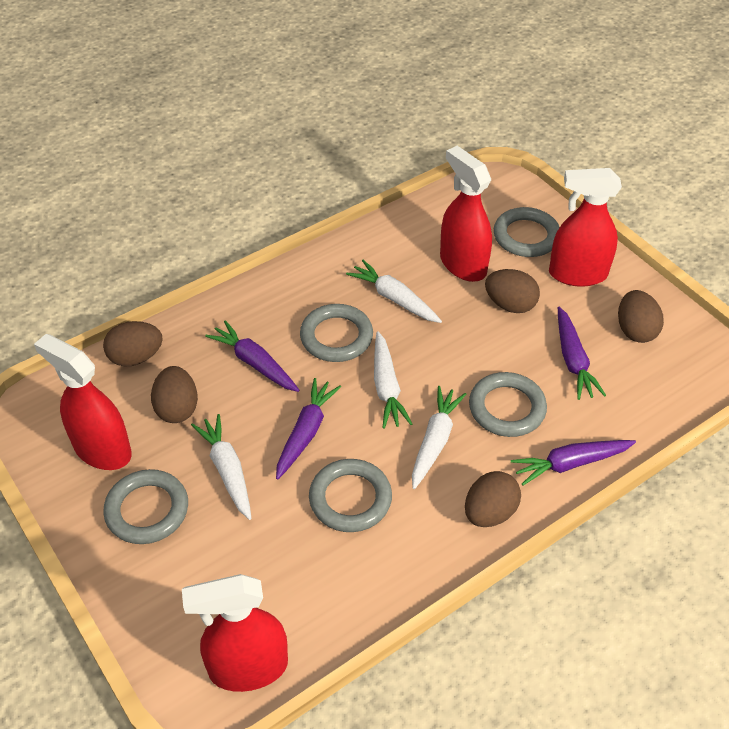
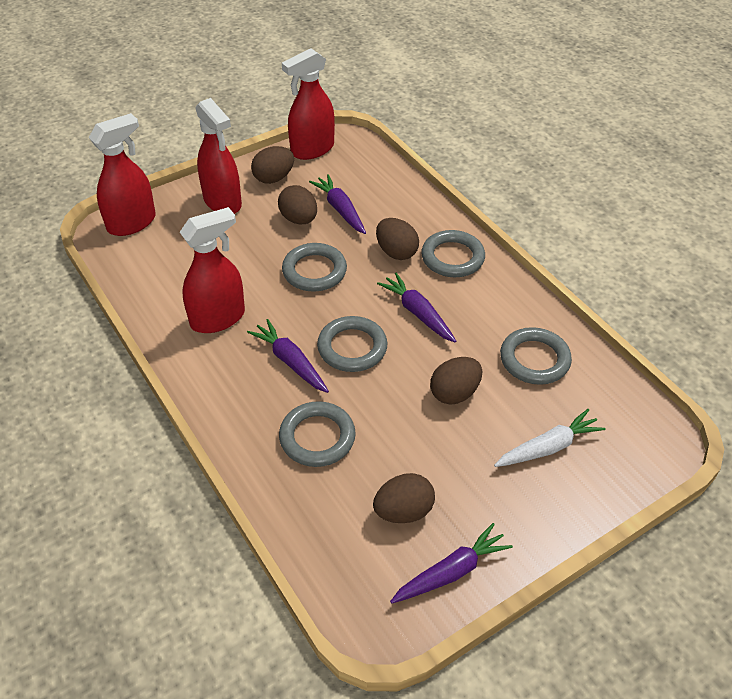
white carrot: 4 -> 1

